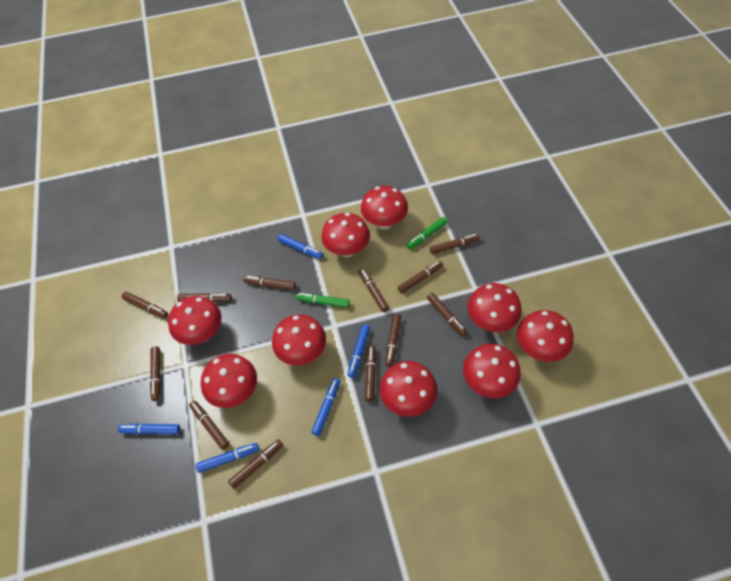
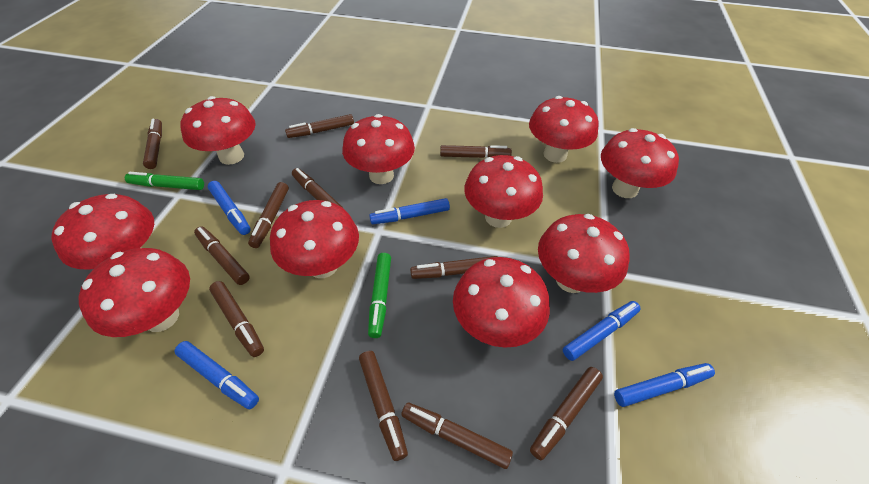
brown marker: 12 -> 11
red mushroom: 9 -> 10

